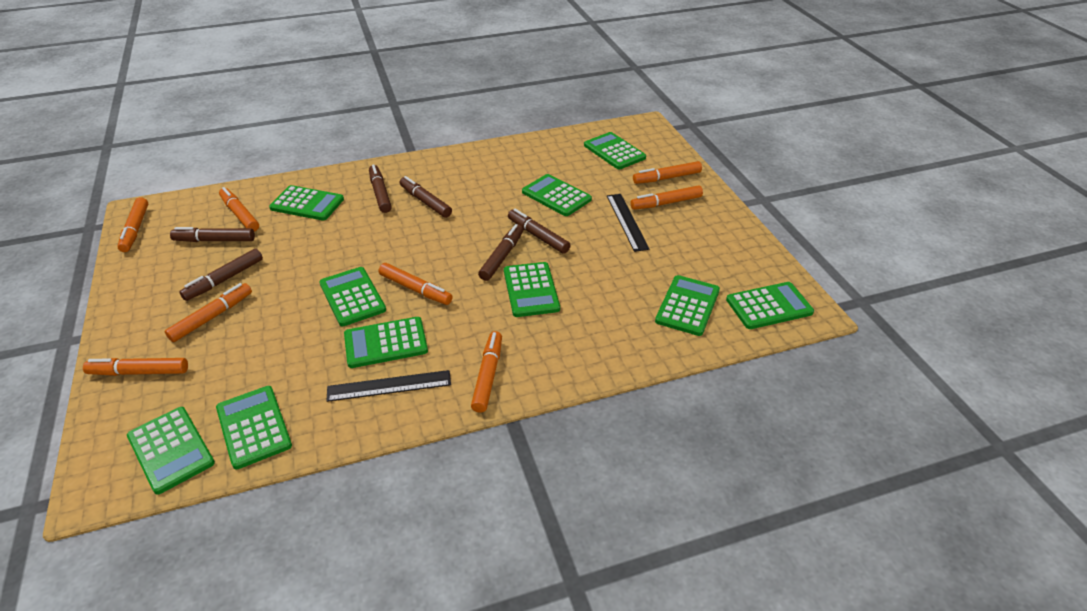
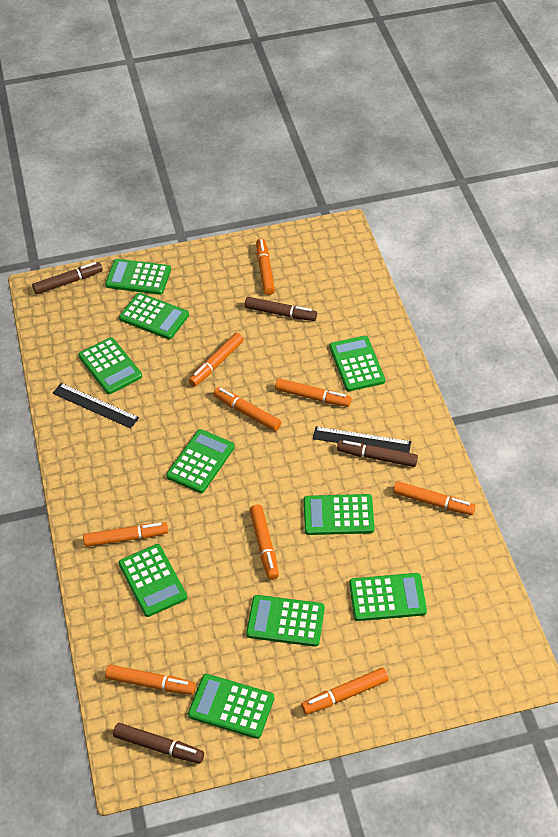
brown marker: 6 -> 4
orange marker: 8 -> 9

